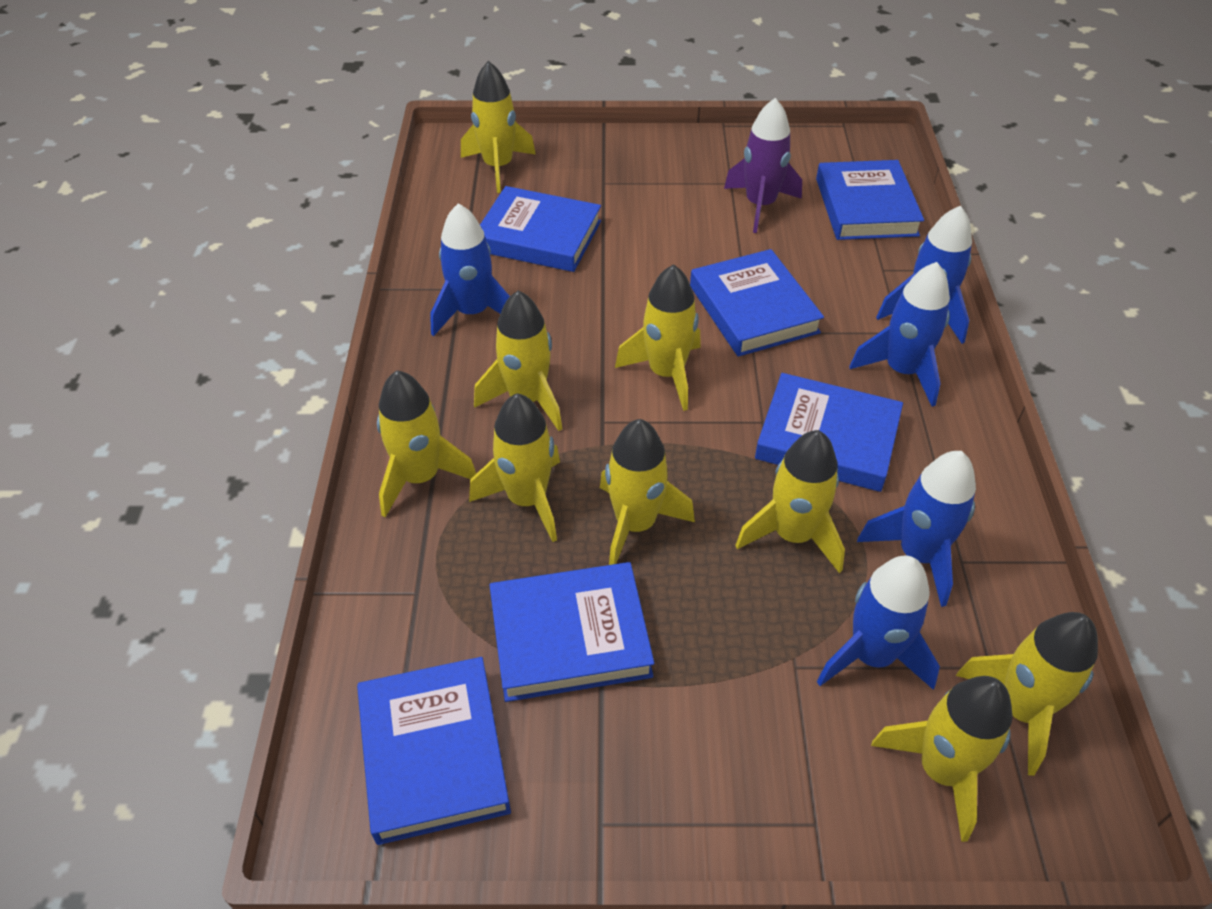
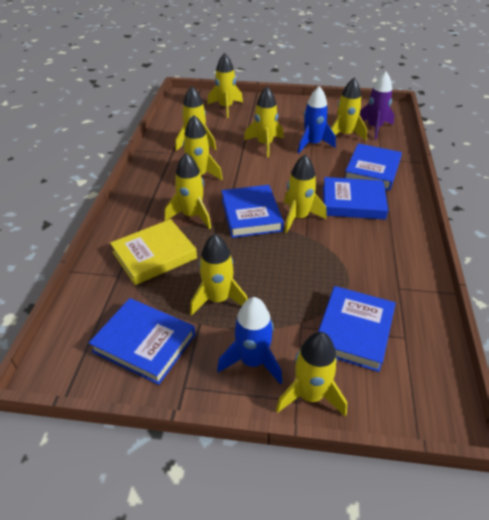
blue book: 6 -> 5
blue rocket: 5 -> 2
yellow book: 0 -> 1

